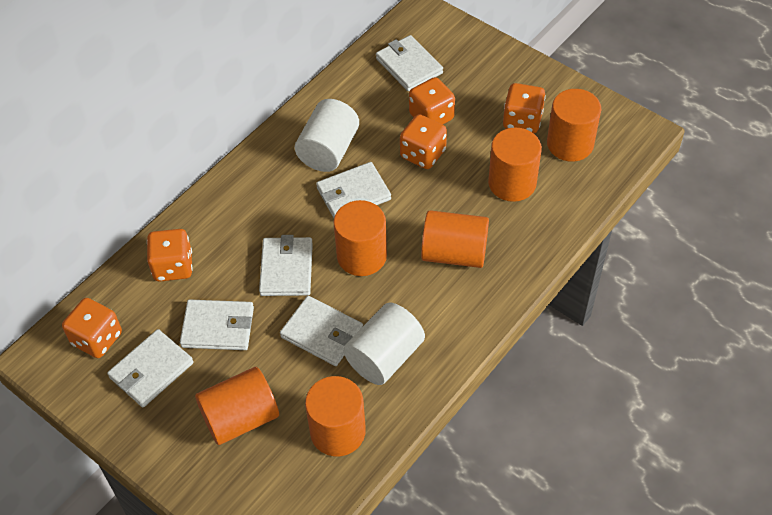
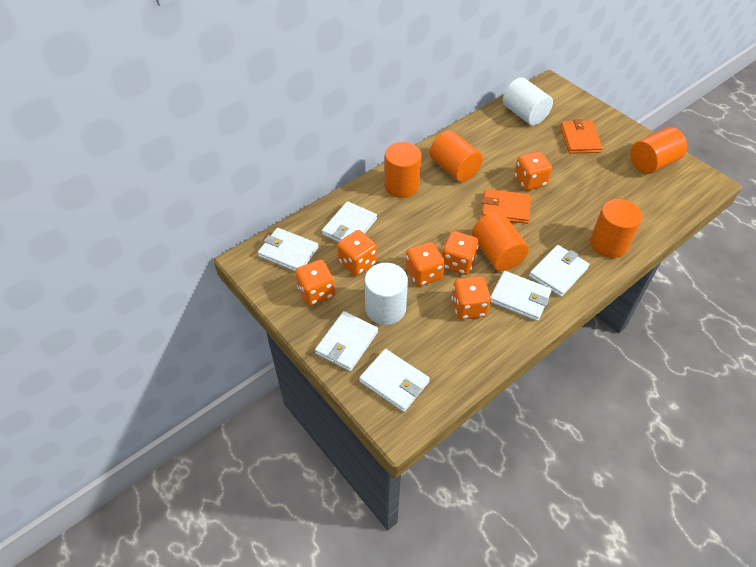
orange cylinder: 6 -> 5
orange dice: 5 -> 6
orange wallet: 0 -> 2

